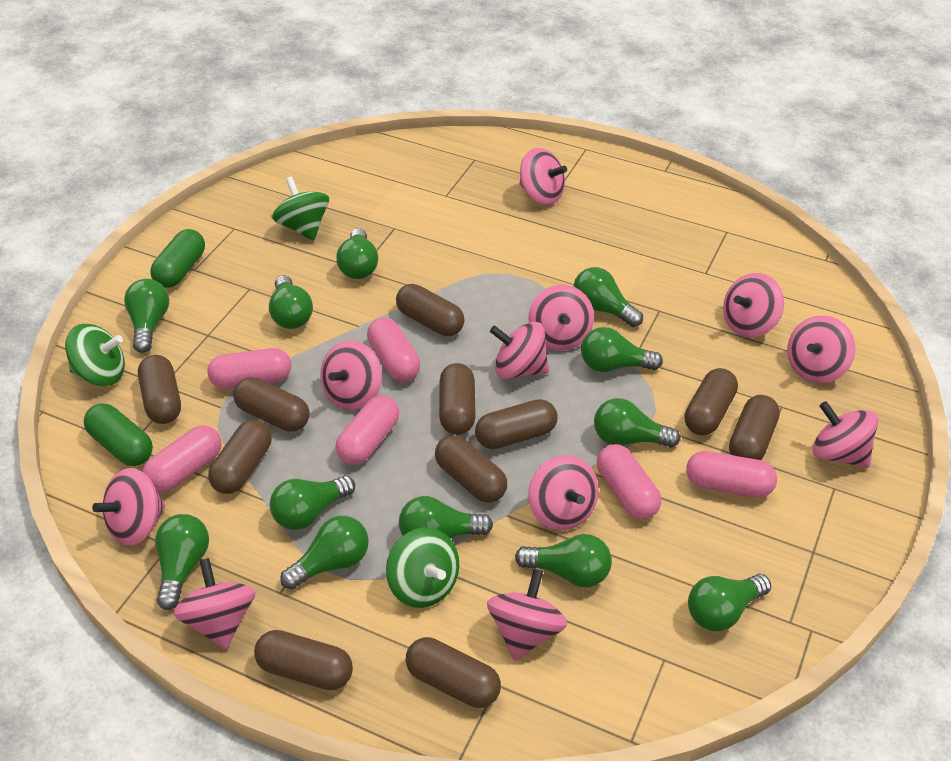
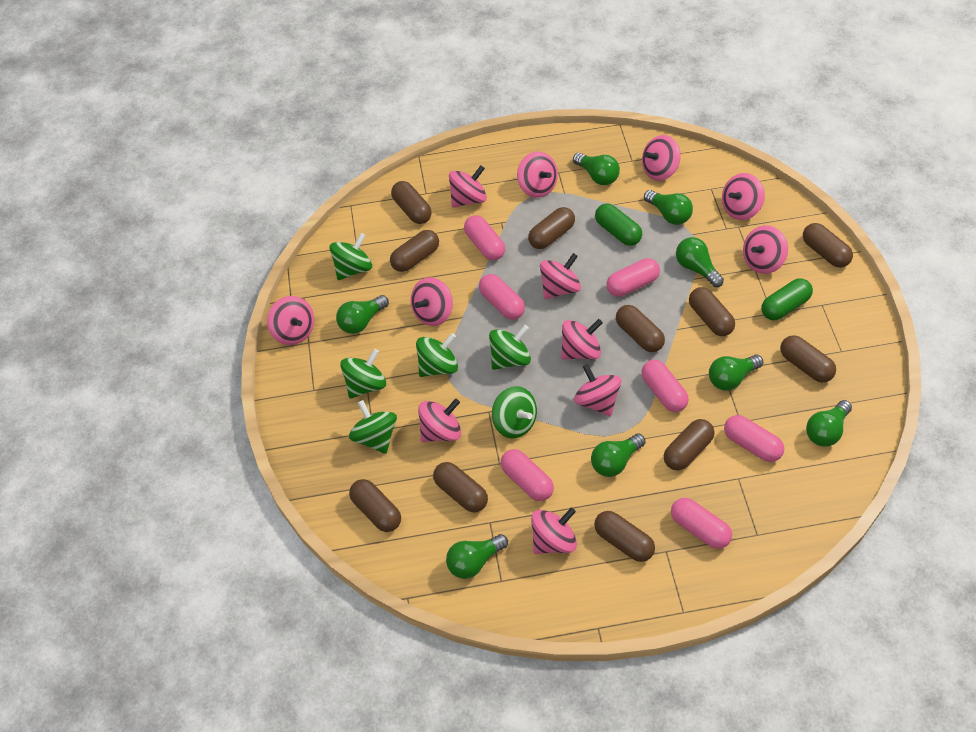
green light bulb: 12 -> 8
green spinning top: 3 -> 6
pink capsule: 6 -> 7
pink spinning top: 11 -> 12

